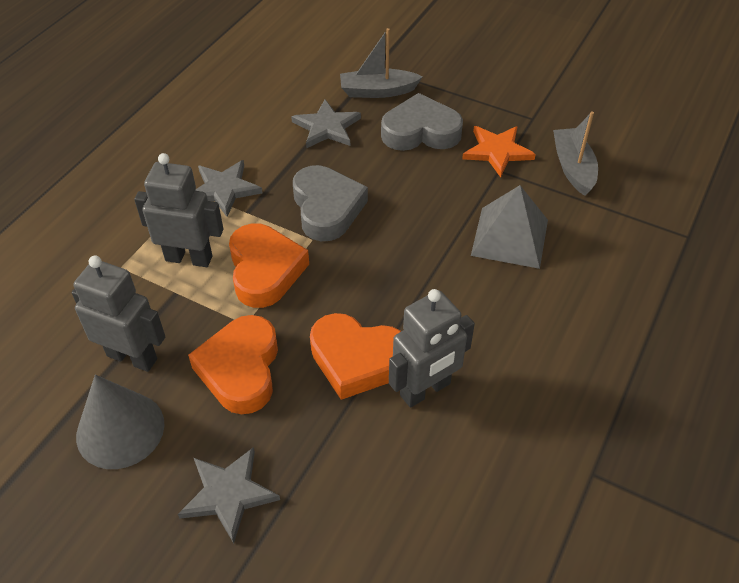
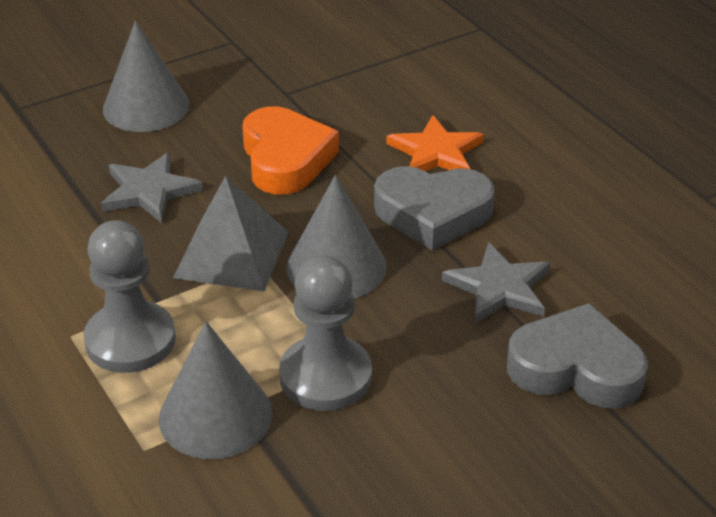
grey boat: 2 -> 0
grey cone: 1 -> 3
grey pawn: 0 -> 2
grey robot: 3 -> 0
grey star: 3 -> 2
orange heart: 3 -> 1

